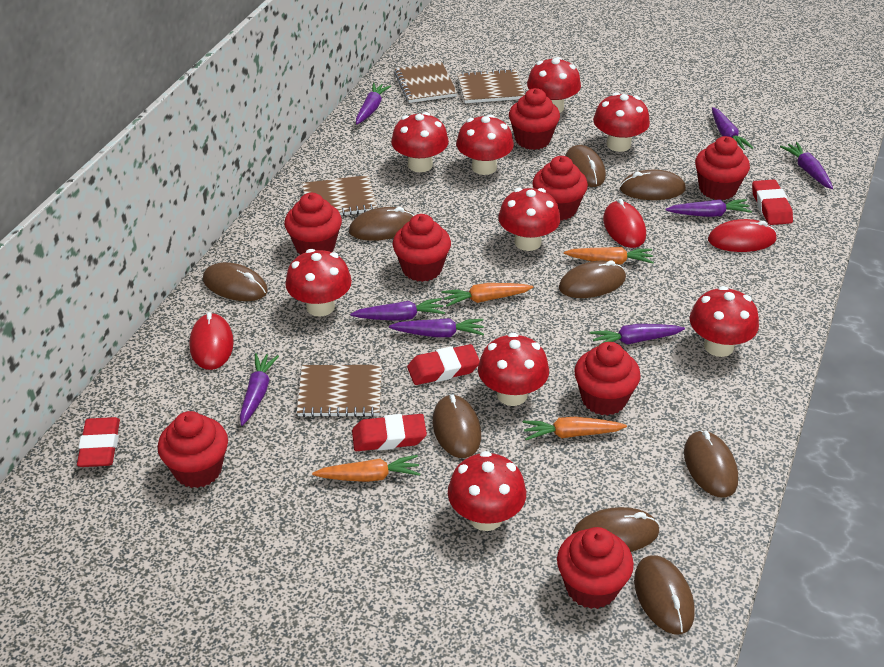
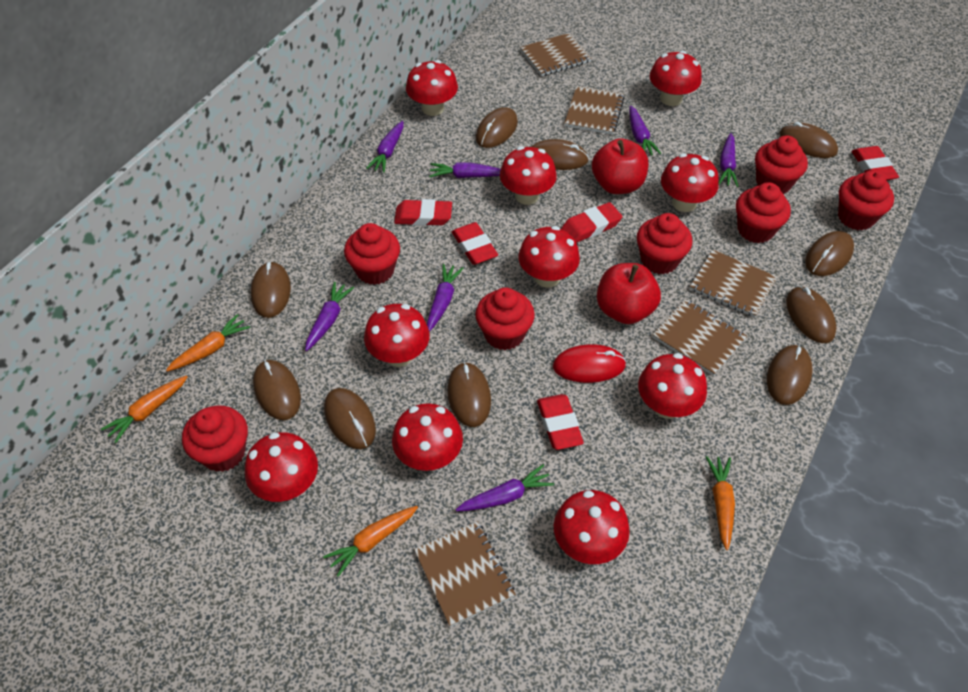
brown mouse: 9 -> 10
brown notebook: 4 -> 5
purple carrot: 8 -> 7
red apple: 0 -> 2
red cupcake: 8 -> 7
red eraser: 4 -> 5
red mouse: 3 -> 1
red mushroom: 9 -> 10

